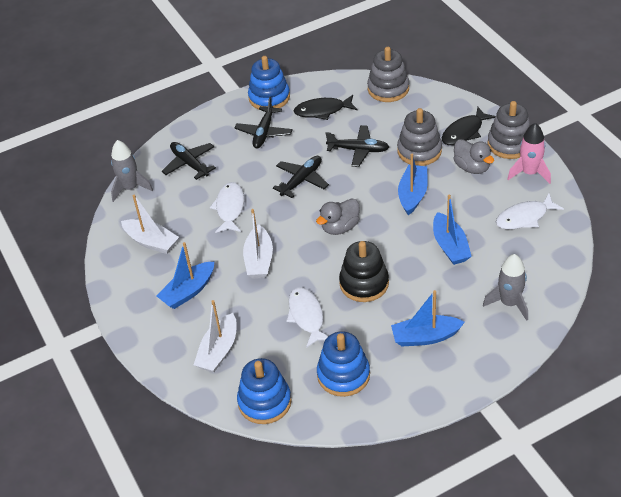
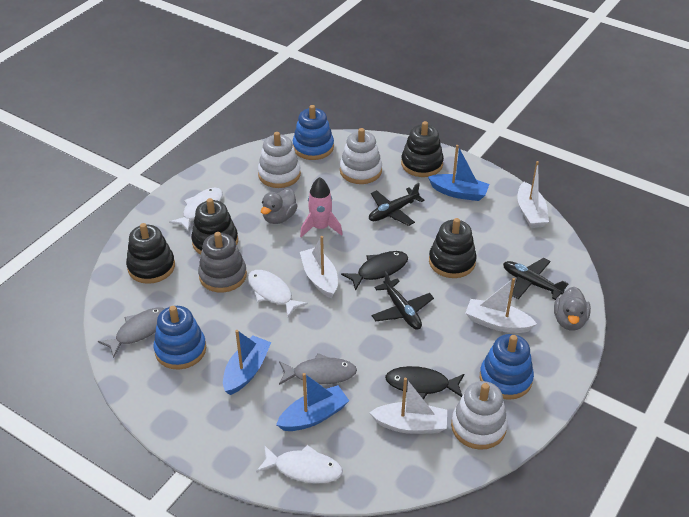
black plane: 4 -> 3
black stacking toy: 1 -> 4
blue boat: 4 -> 3
grey fish: 0 -> 2
grey rocket: 2 -> 0
grey stacking toy: 3 -> 1
white boat: 3 -> 4
white stacking toy: 0 -> 3

